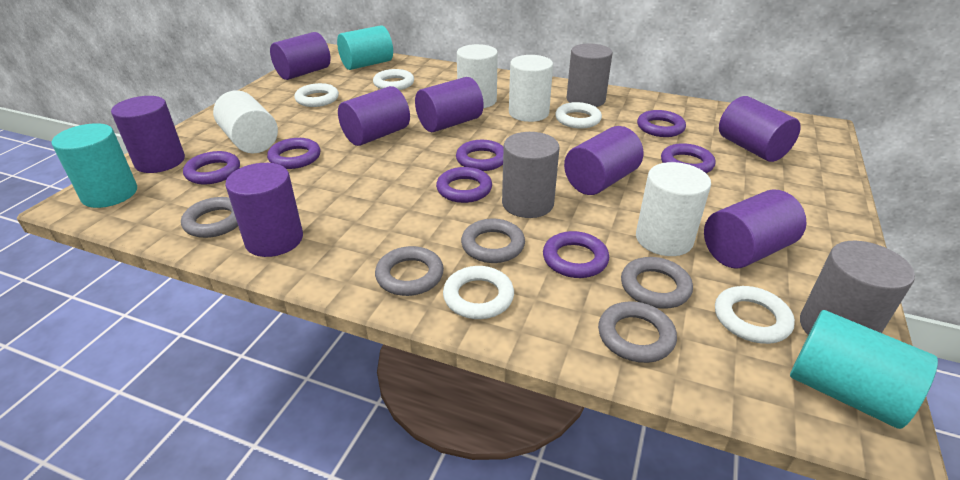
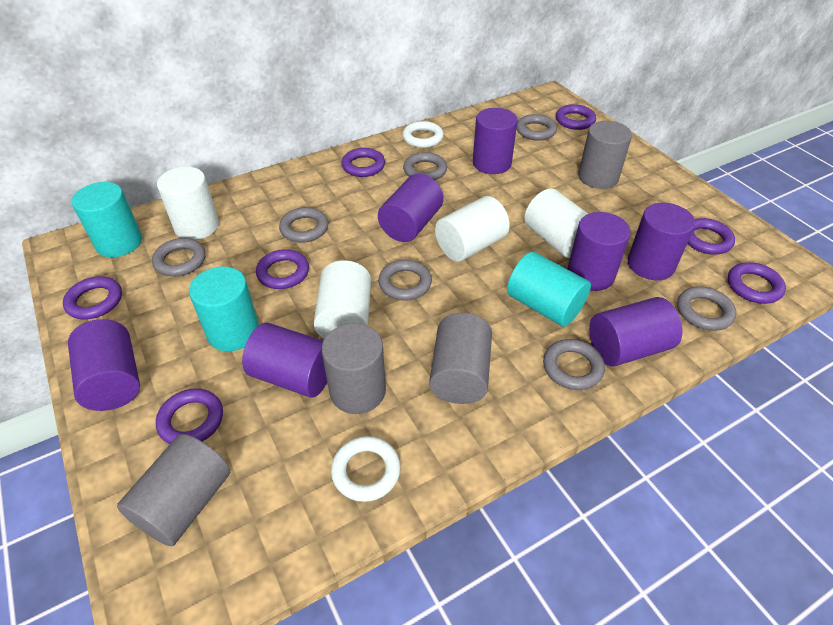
grey cylinder: 3 -> 4
grey ring: 5 -> 7
purple cylinder: 8 -> 7
white ring: 5 -> 2

